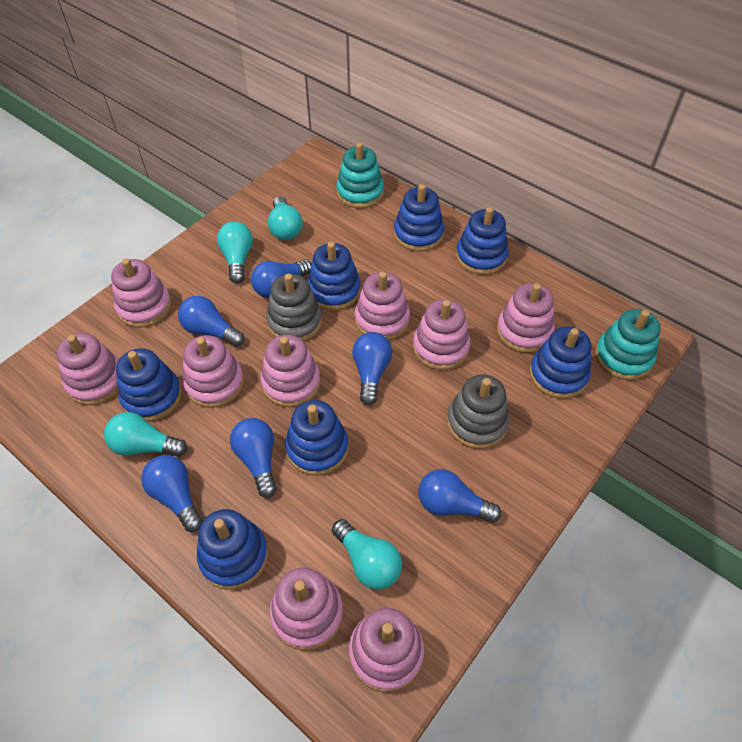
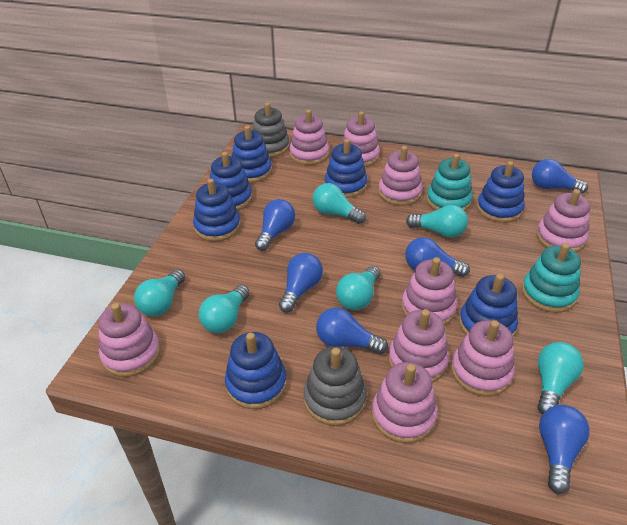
turquoise light bulb: 4 -> 6

